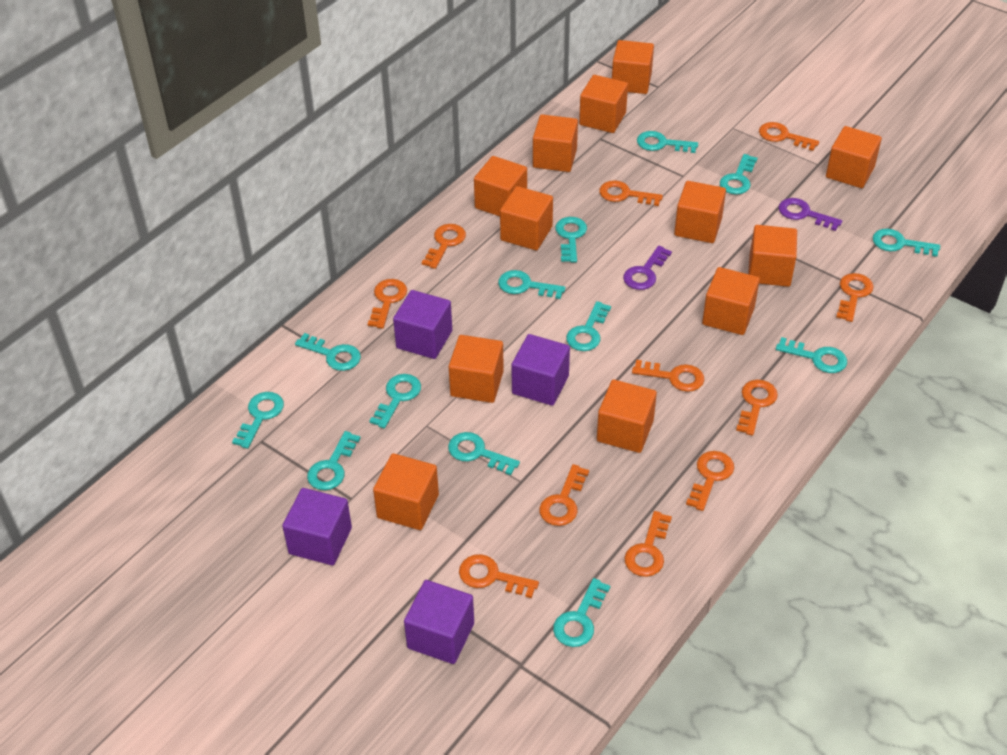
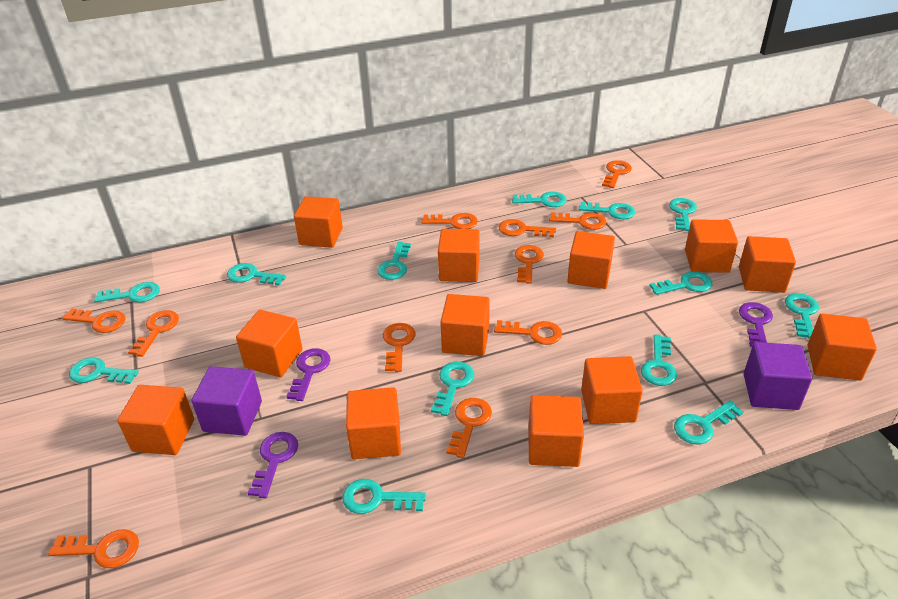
purple cube: 4 -> 2
purple key: 2 -> 3

